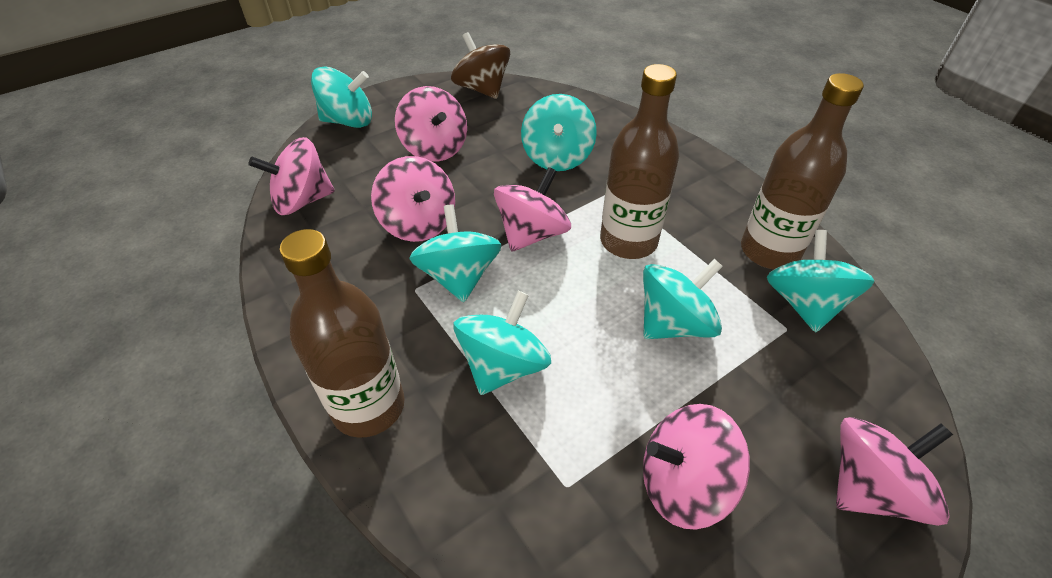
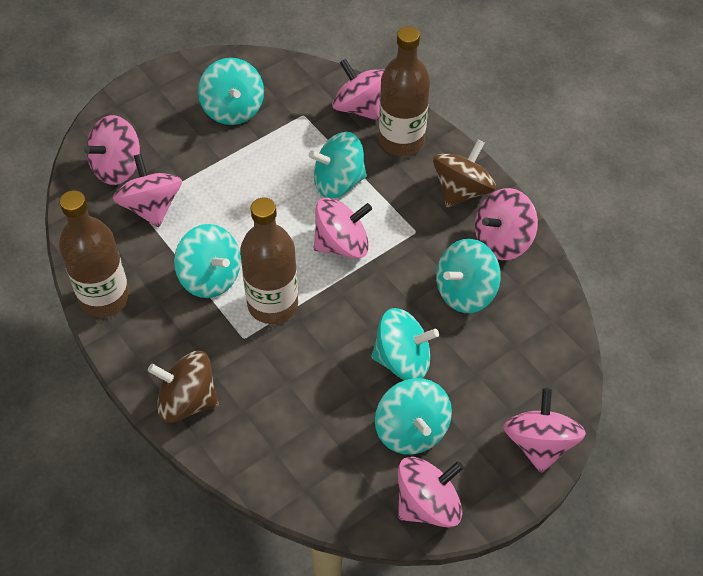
brown spinning top: 1 -> 2
pink spinning top: 6 -> 7

